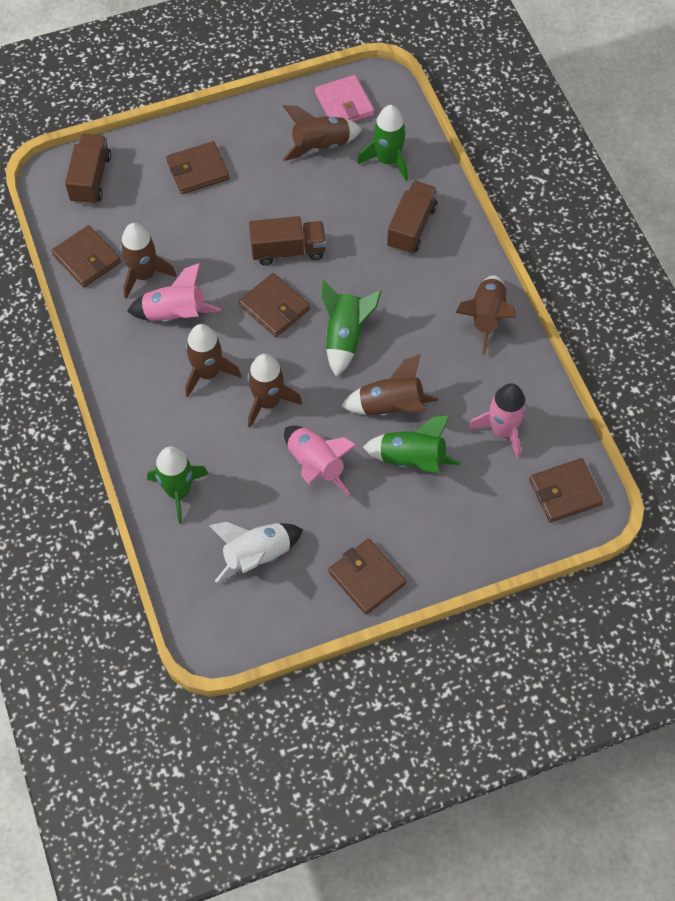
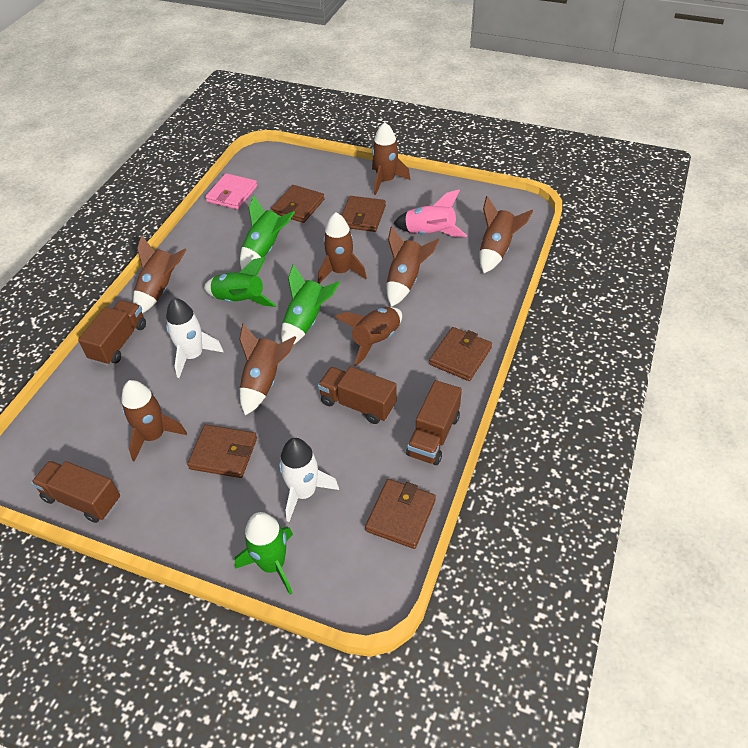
brown rocket: 6 -> 8
brown truck: 3 -> 4
pink rocket: 3 -> 1
white rocket: 1 -> 2

